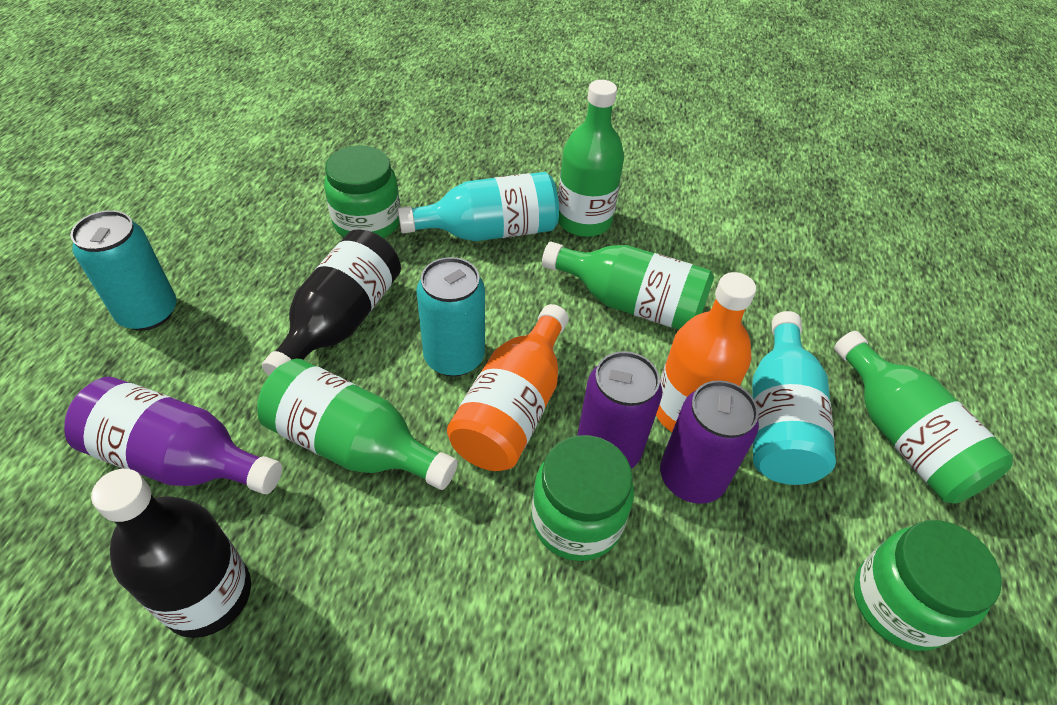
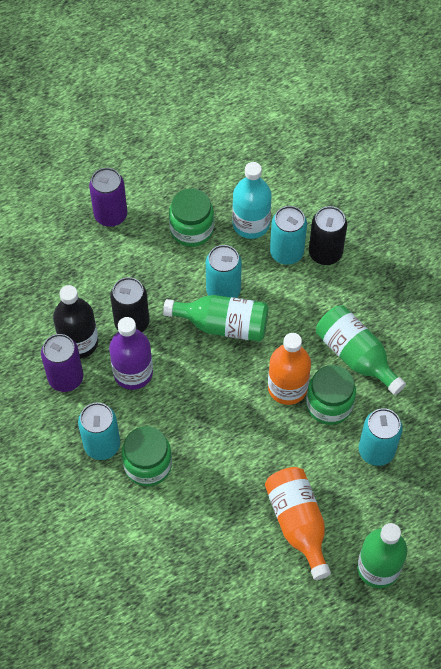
black bottle: 2 -> 1
black can: 0 -> 2
green bottle: 4 -> 3
turquoise bottle: 2 -> 1
turquoise can: 2 -> 4

